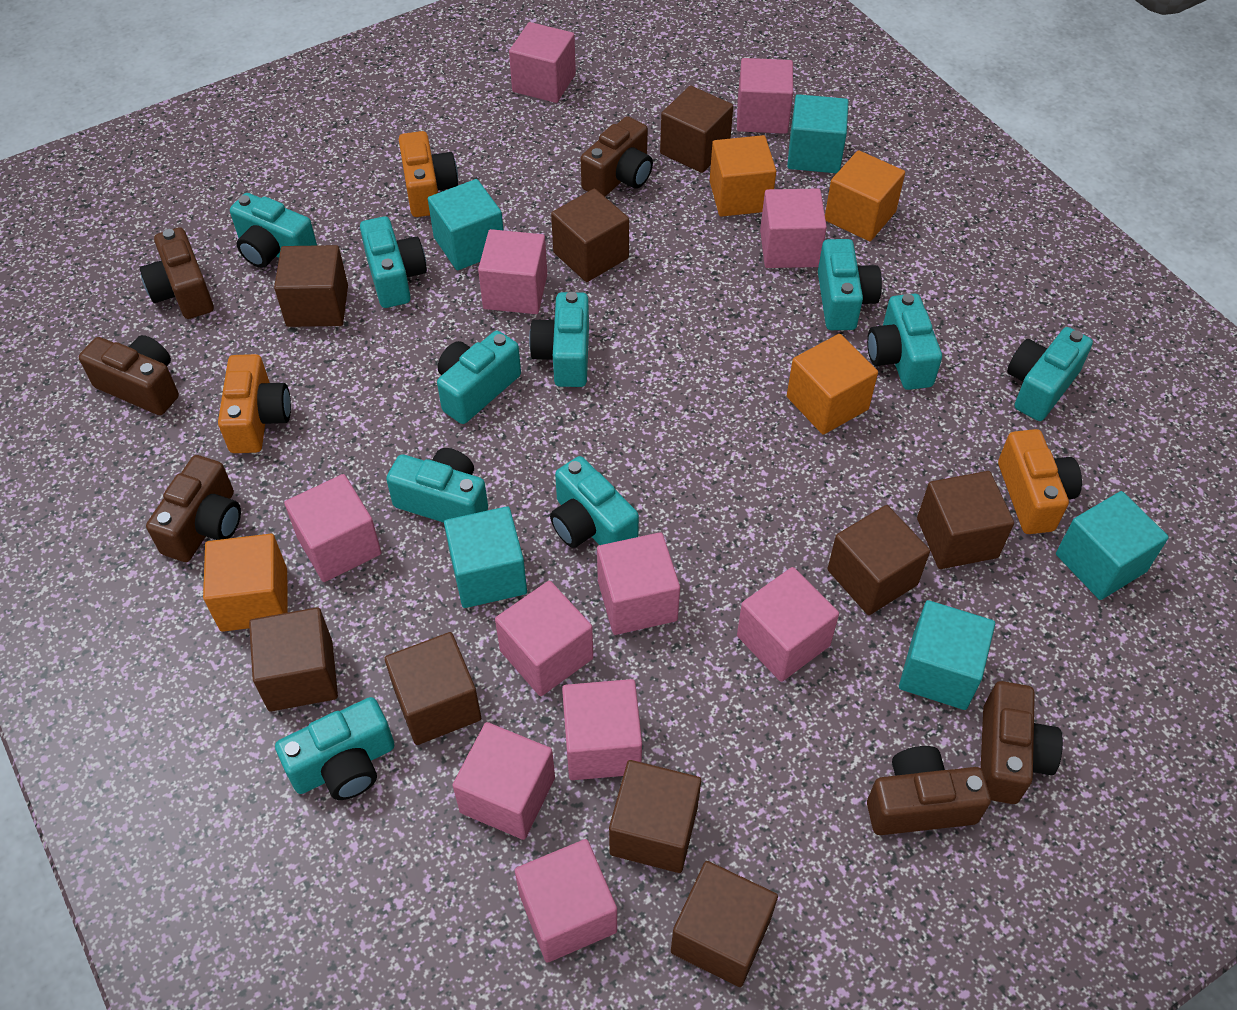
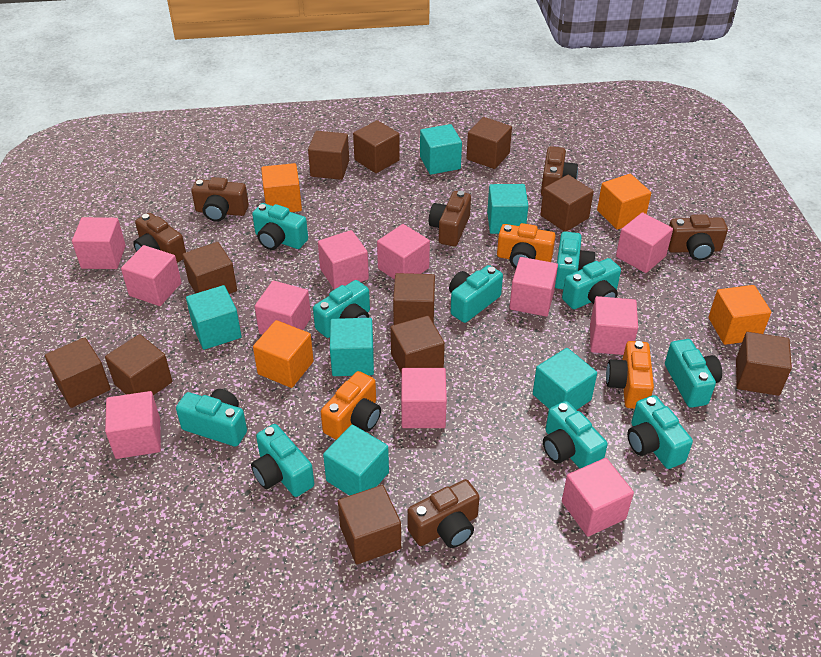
brown cube: 9 -> 11
turquoise cube: 5 -> 6

